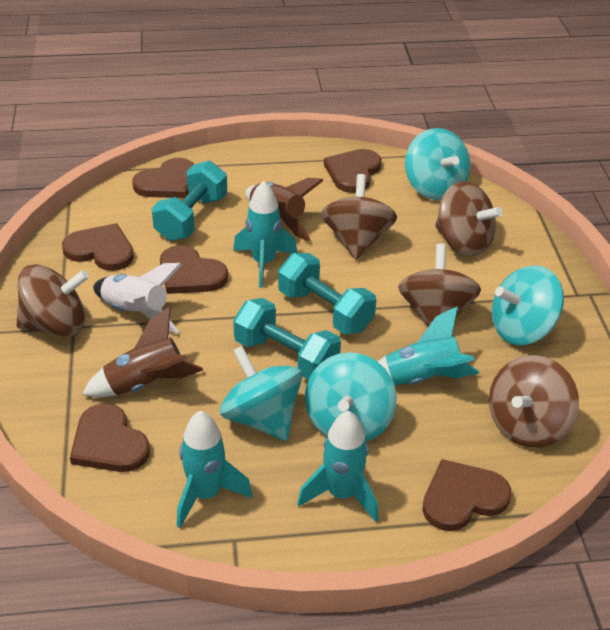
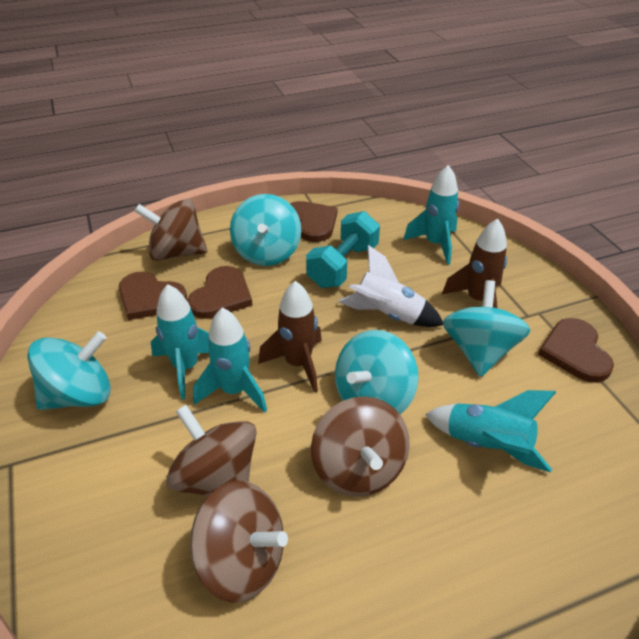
brown heart: 6 -> 4
brown spinning top: 5 -> 4
turquoise dumbbell: 3 -> 1

